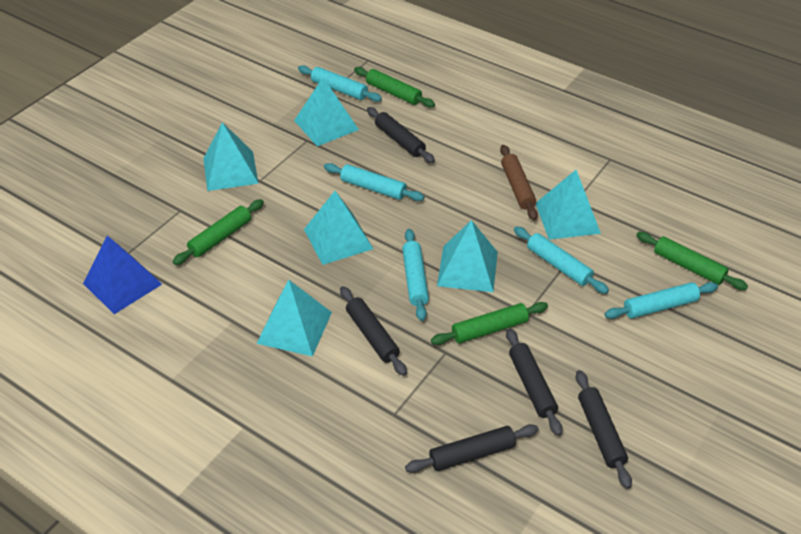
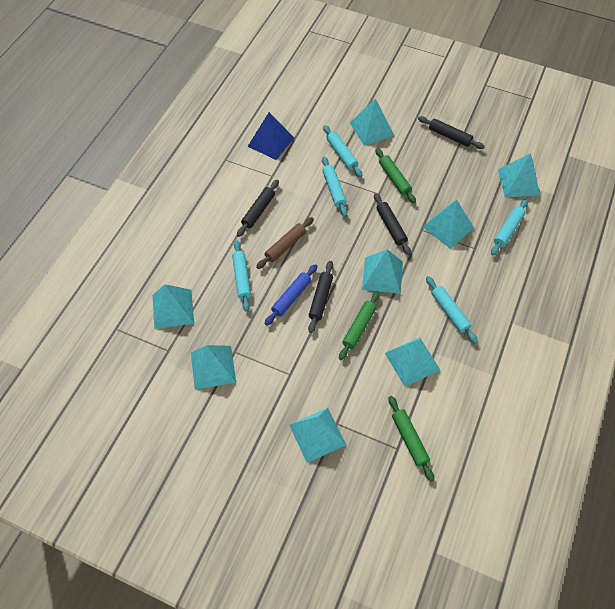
black rolling pin: 5 -> 4
blue rolling pin: 0 -> 1
green rolling pin: 4 -> 3
turquoise pyramid: 6 -> 8

